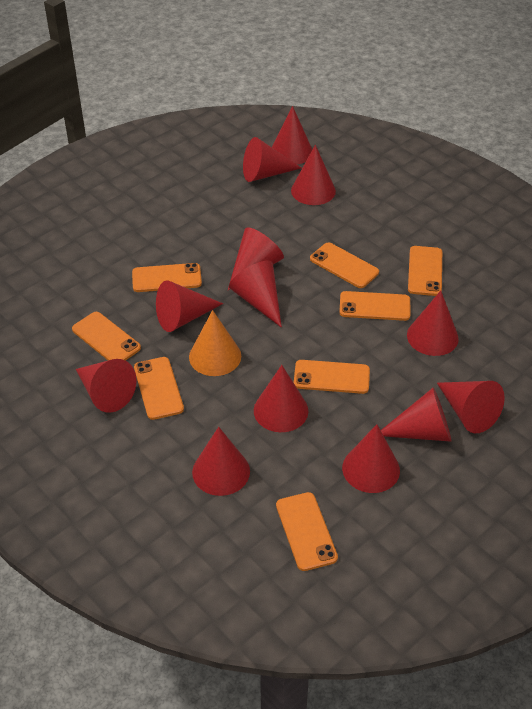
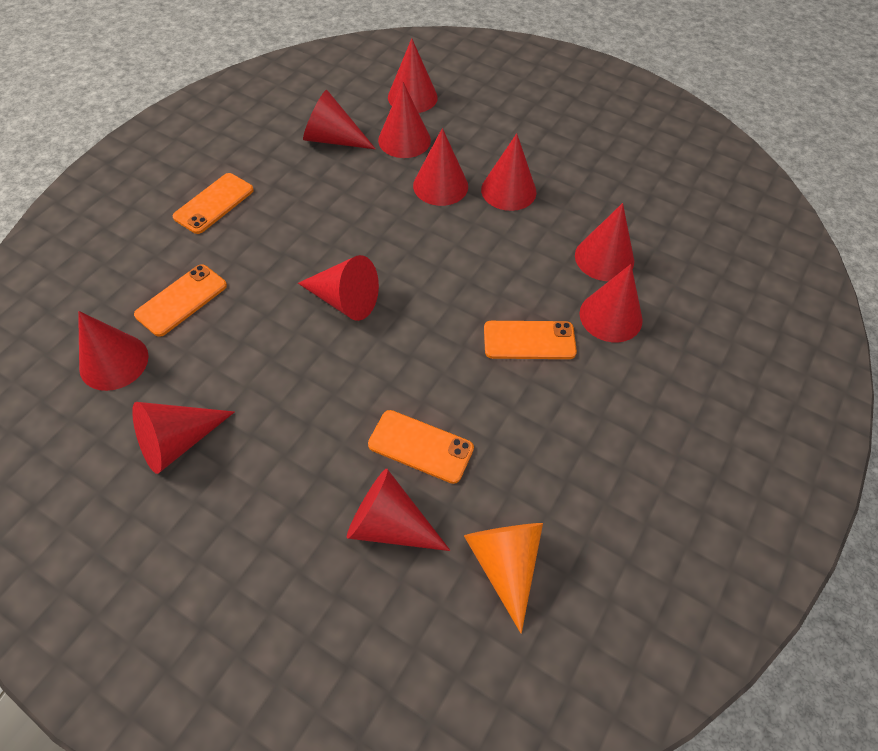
orange phone: 8 -> 4
red cone: 13 -> 11

